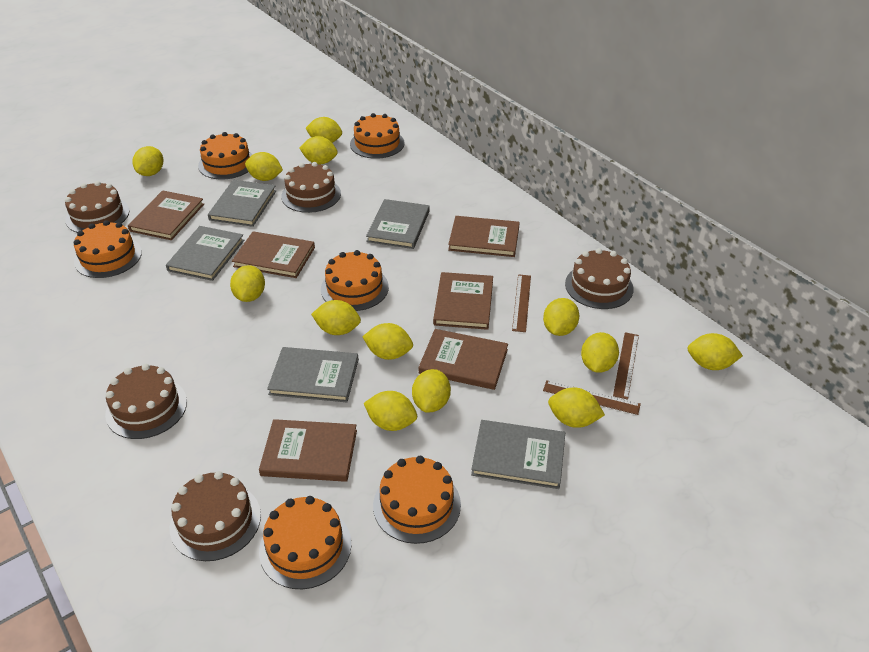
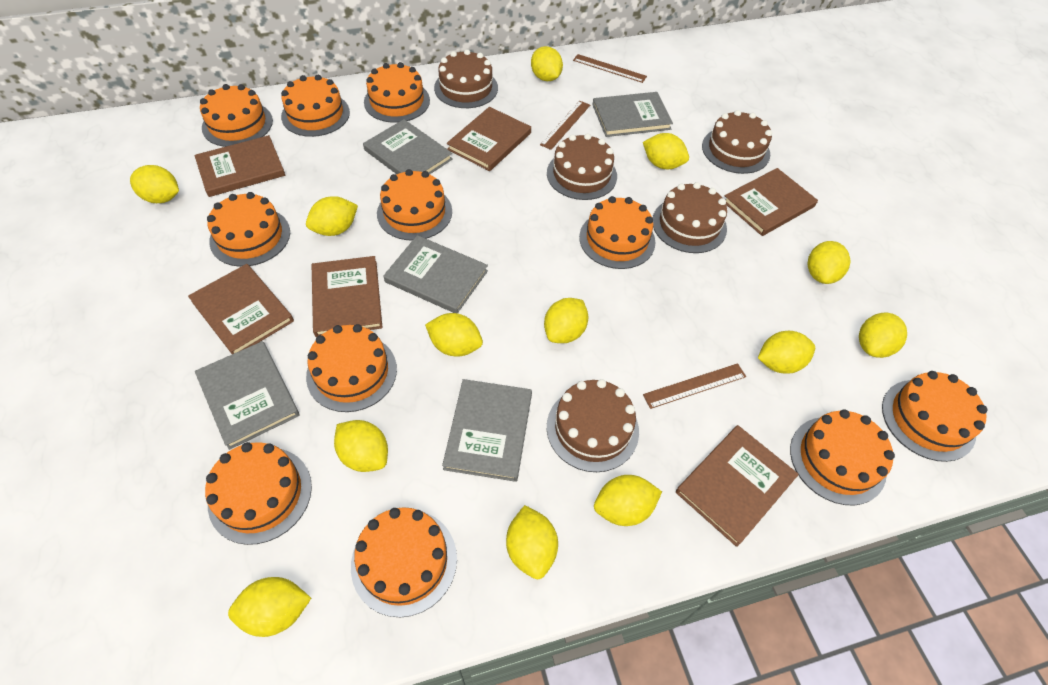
orange cake: 6 -> 11

